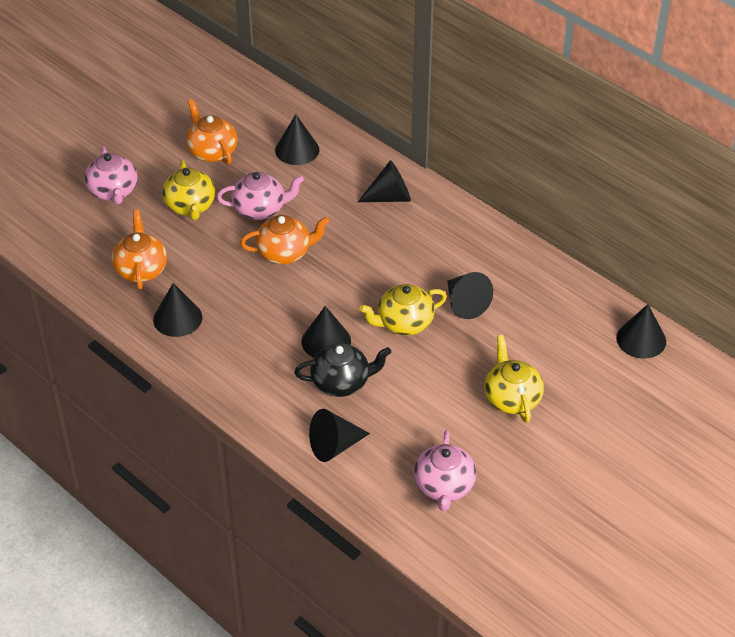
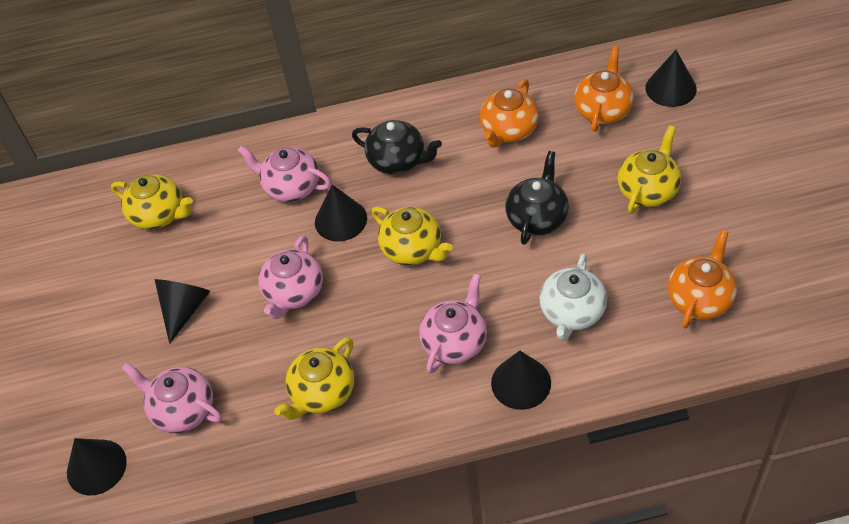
black cone: 7 -> 5
black teapot: 1 -> 2
pink teapot: 3 -> 4
white teapot: 0 -> 1
yellow teapot: 3 -> 4

